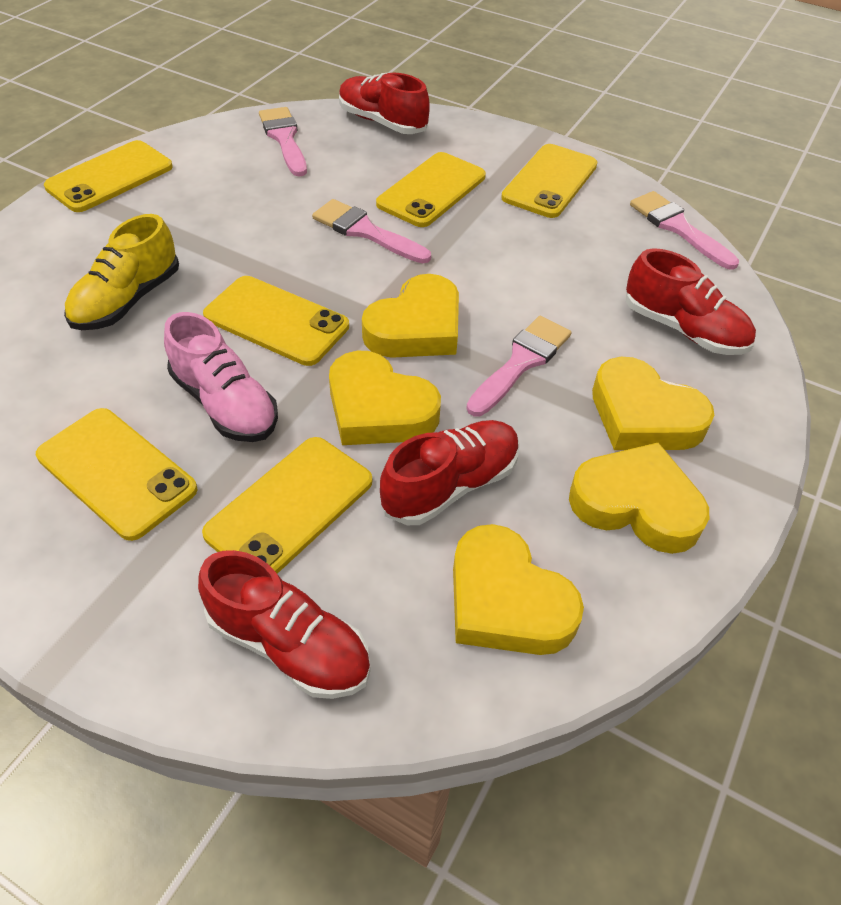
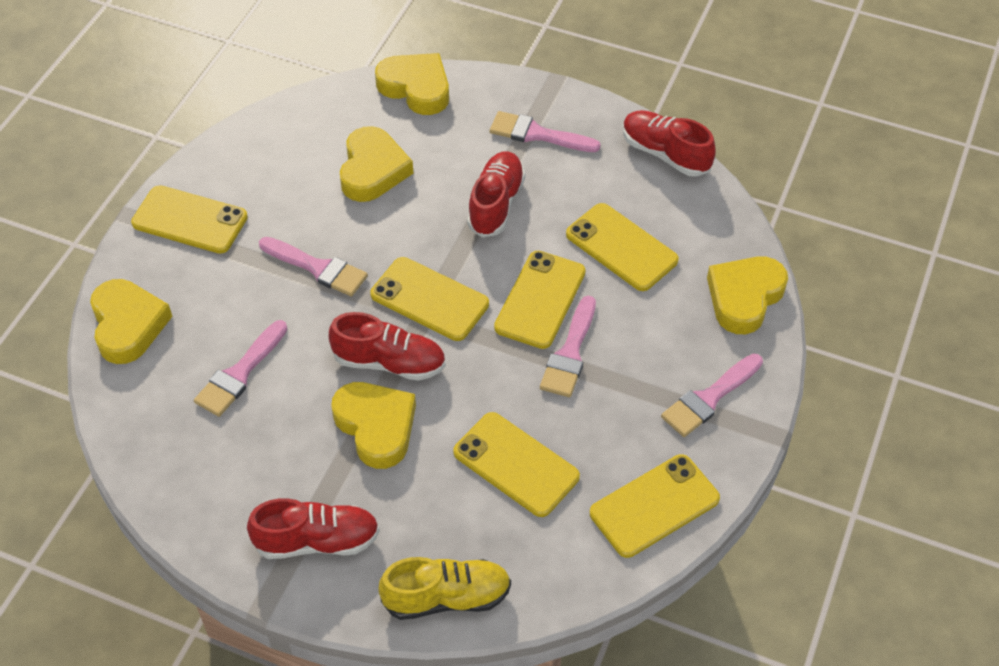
pink brush: 4 -> 5
pink shoe: 1 -> 0

